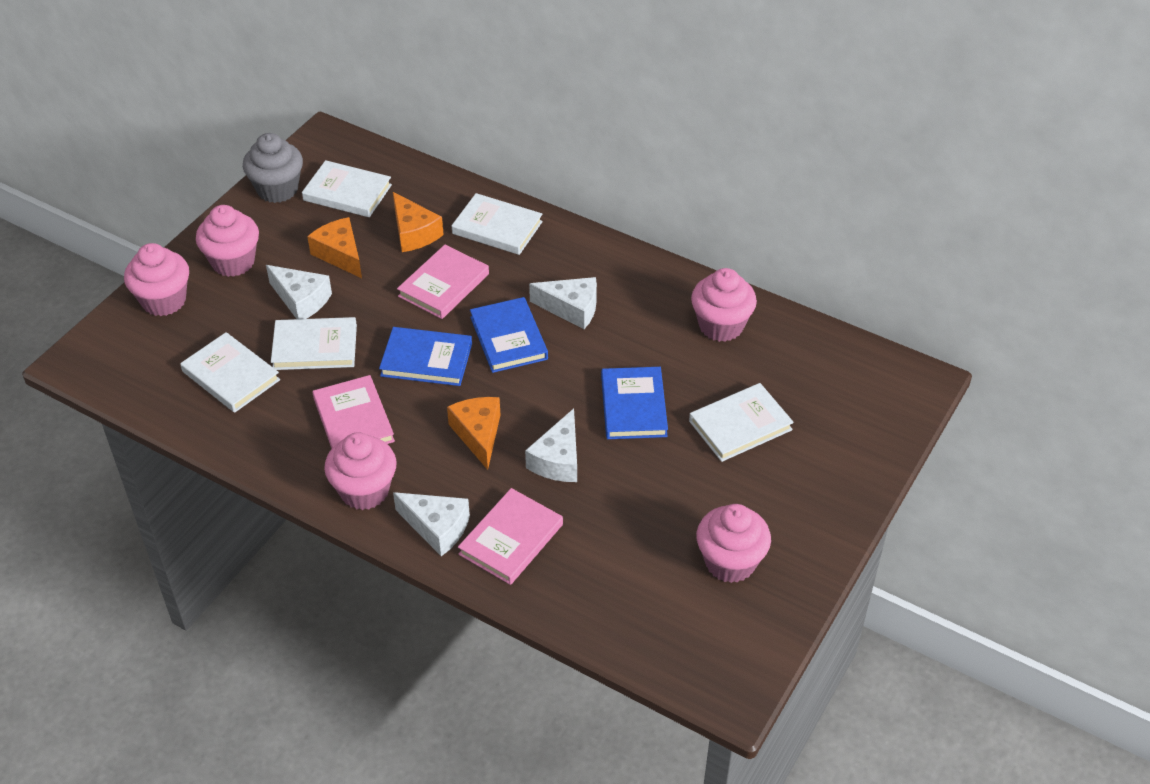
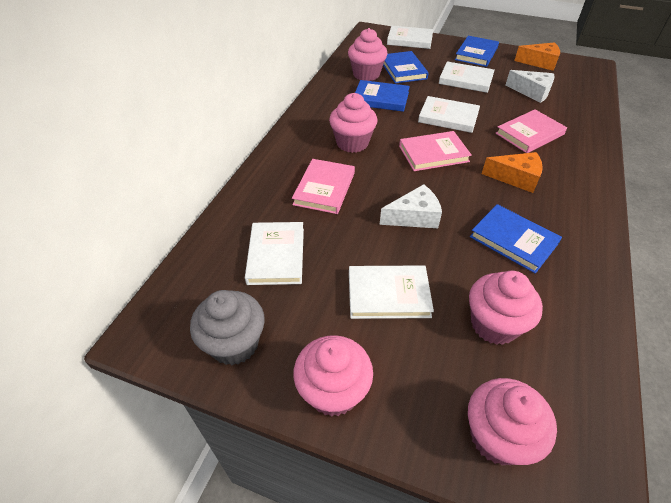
blue book: 3 -> 4
orange cheese: 3 -> 2
white cheese: 4 -> 2

